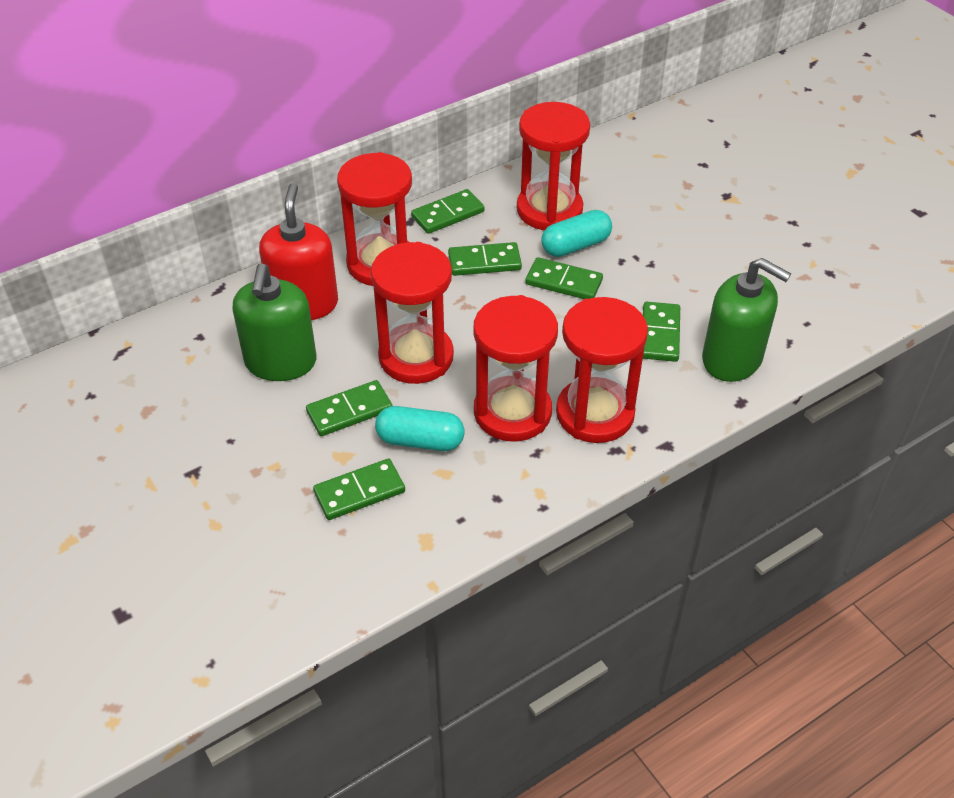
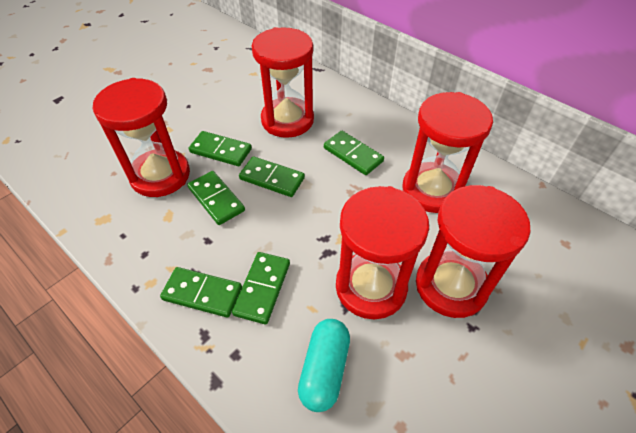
green soap dispenser: 2 -> 0
red soap dispenser: 1 -> 0
turquoise capsule: 2 -> 1

